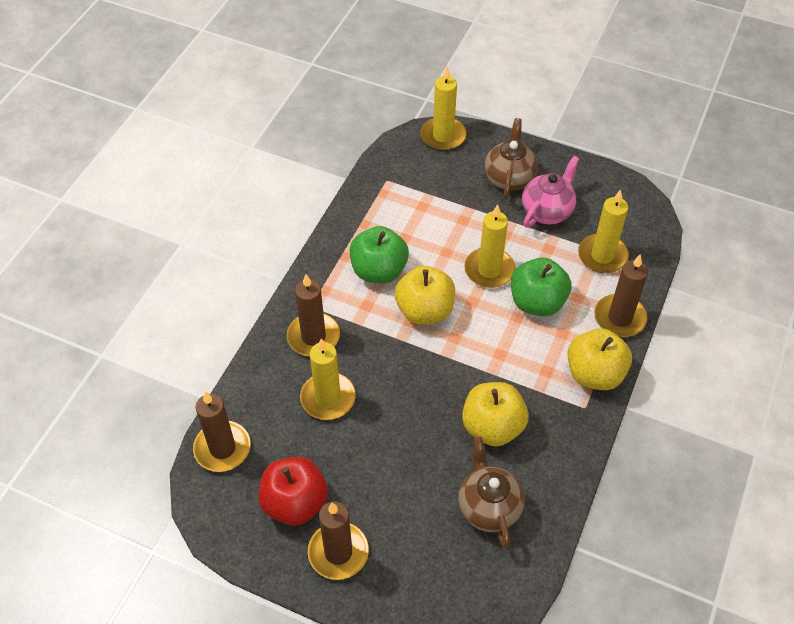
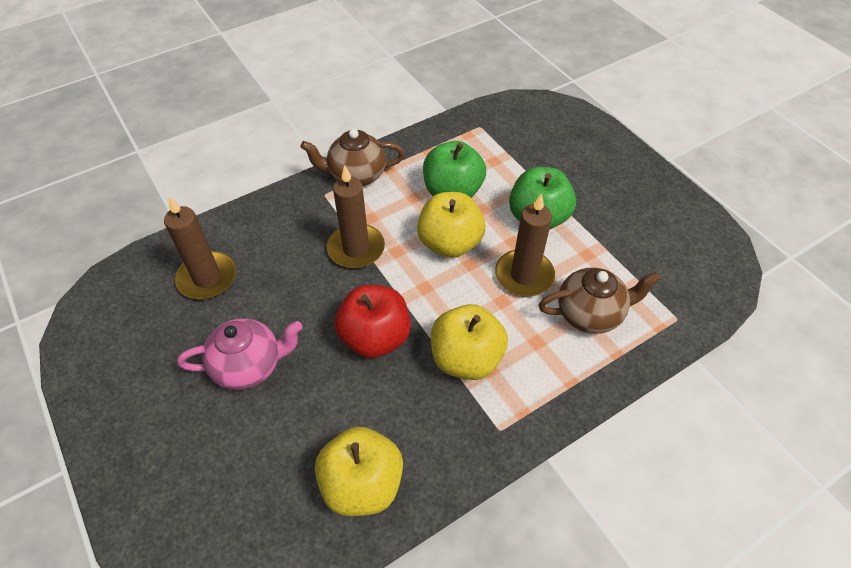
brown candle: 4 -> 3
yellow candle: 4 -> 0

